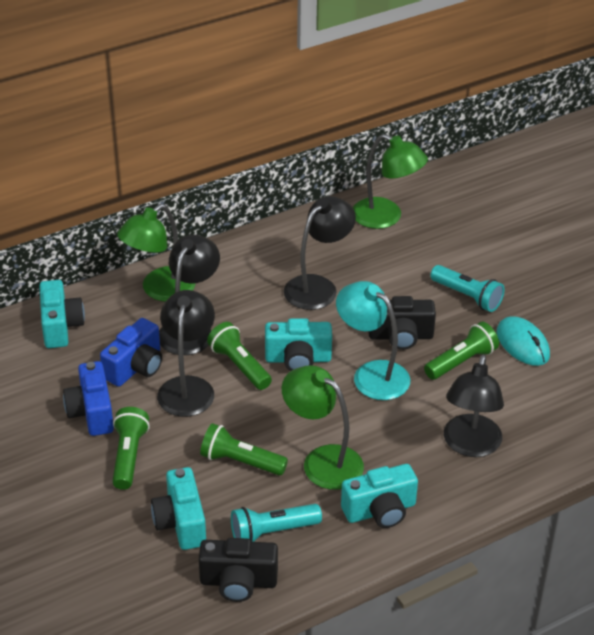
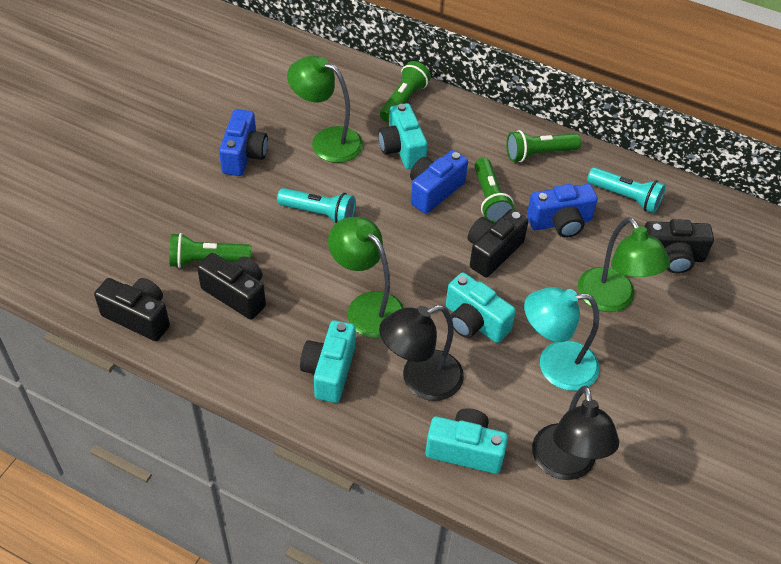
black camera: 2 -> 4
black lamp: 4 -> 2
blue camera: 2 -> 3
turquoise mouse: 1 -> 0

